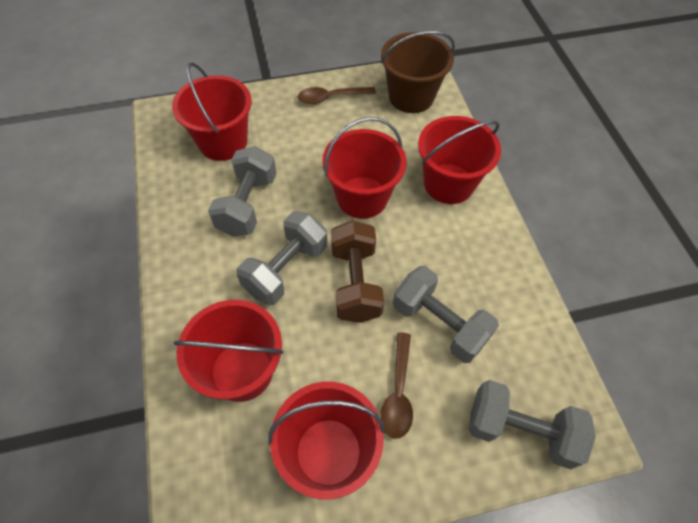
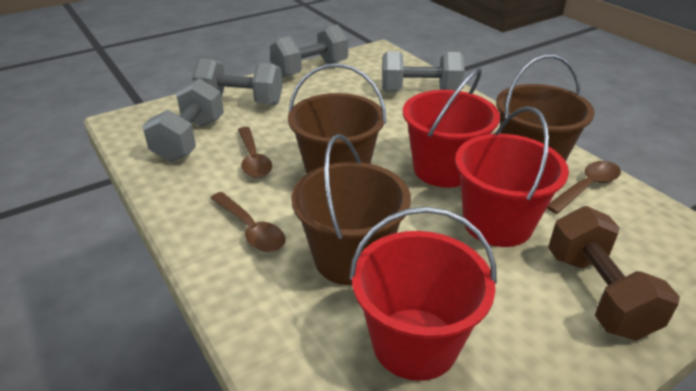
brown bucket: 1 -> 3
brown spoon: 2 -> 3
red bucket: 5 -> 3

